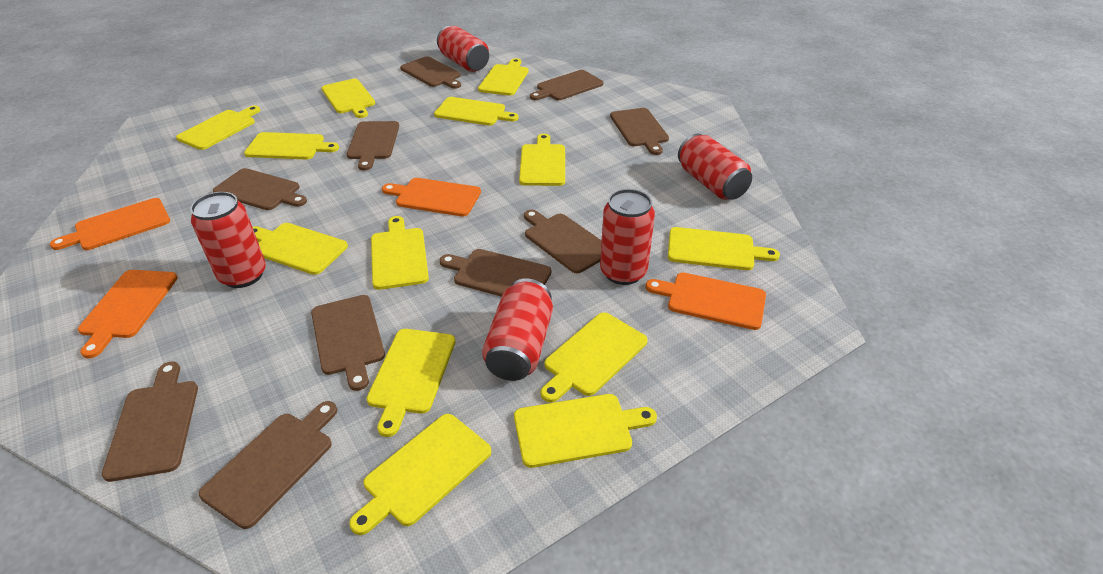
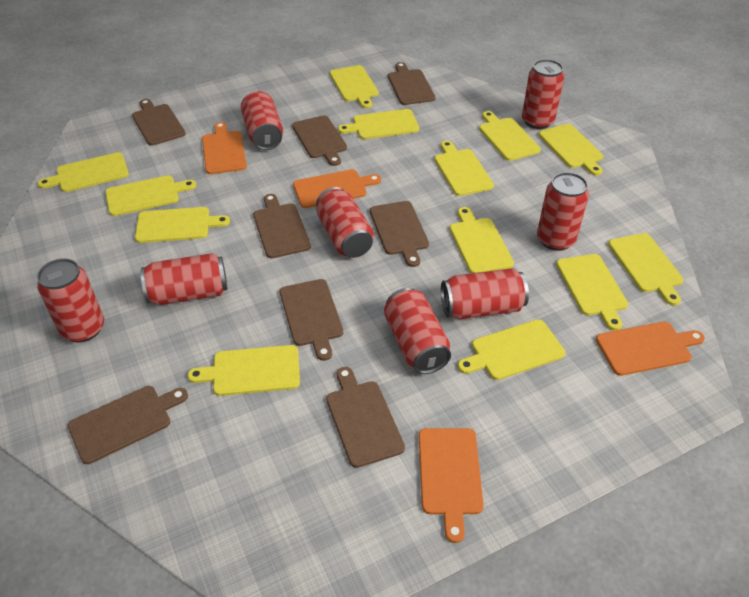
brown cutting board: 10 -> 8
red can: 5 -> 8

